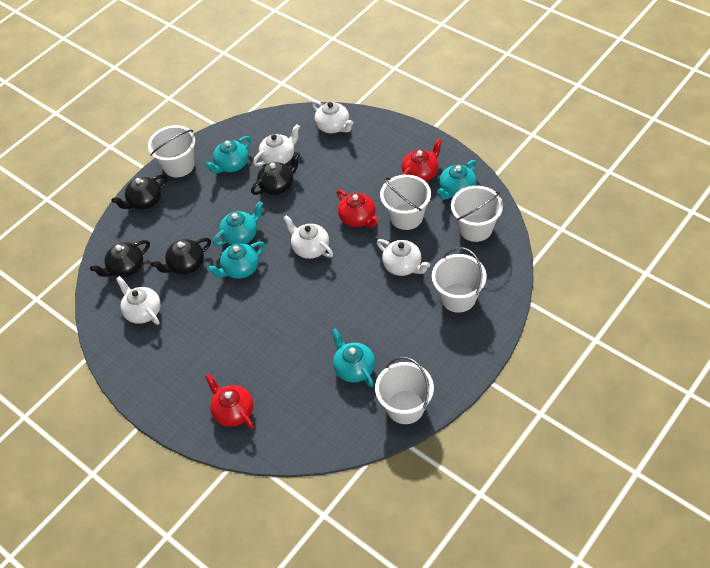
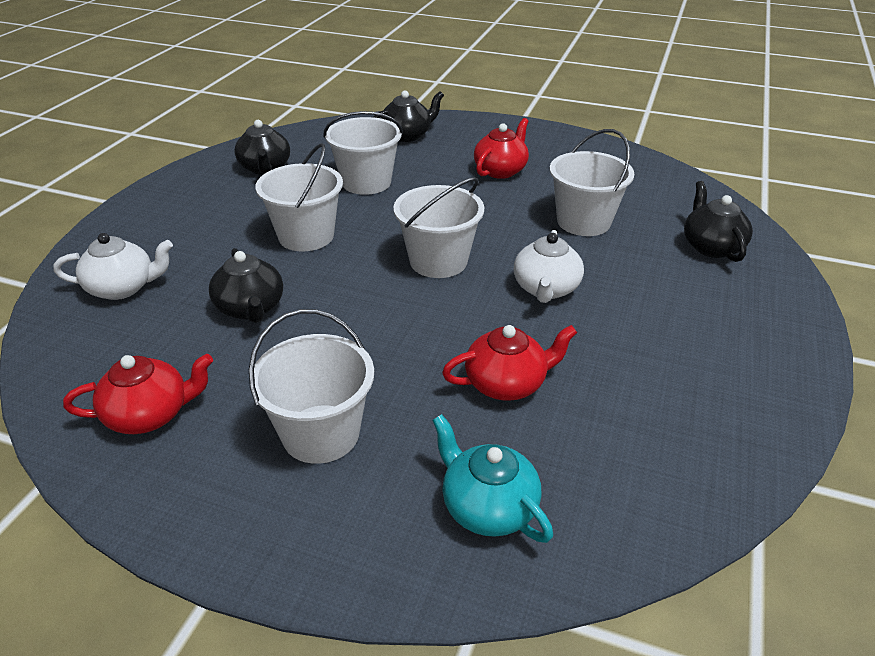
turquoise teapot: 5 -> 1
white teapot: 5 -> 2

